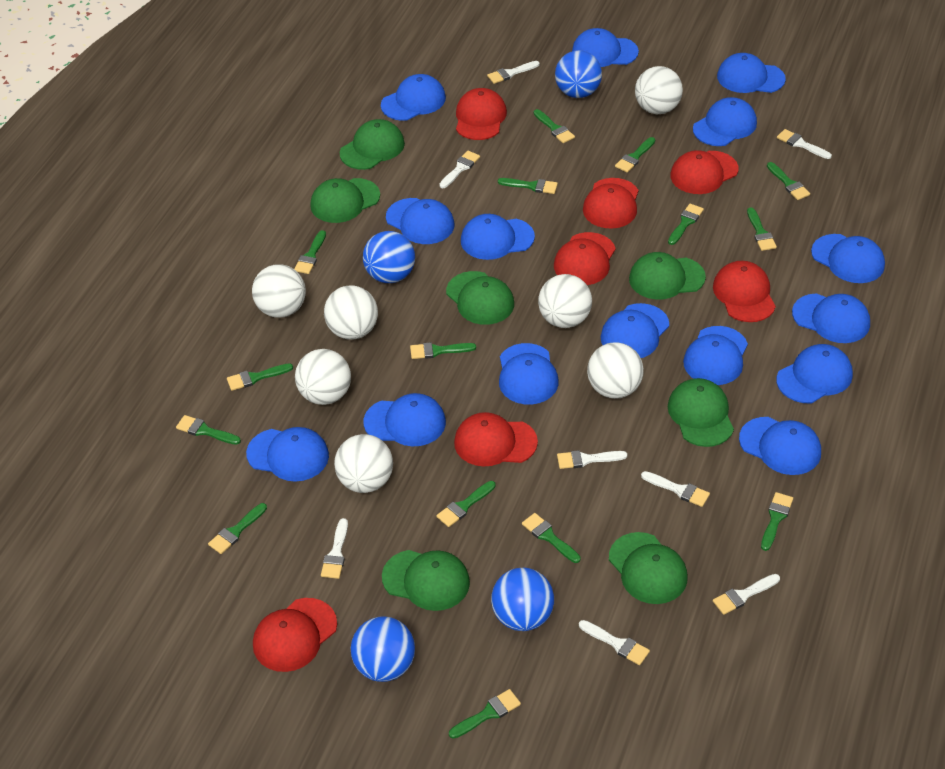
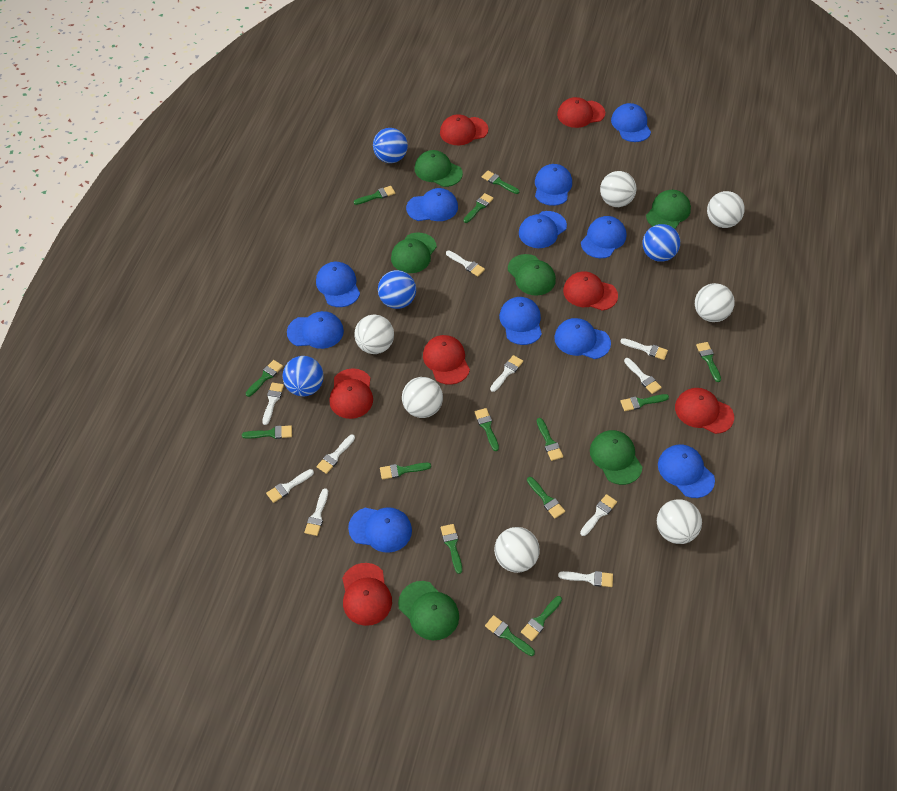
blue cap: 15 -> 11
green brush: 15 -> 14
green cap: 7 -> 6
white brush: 8 -> 10

